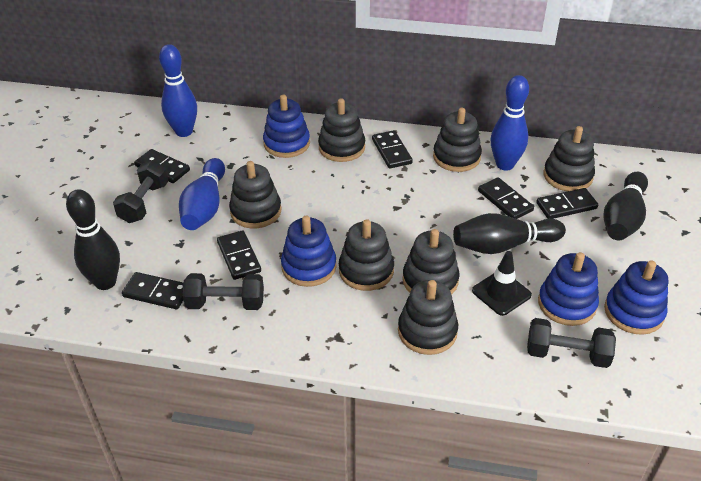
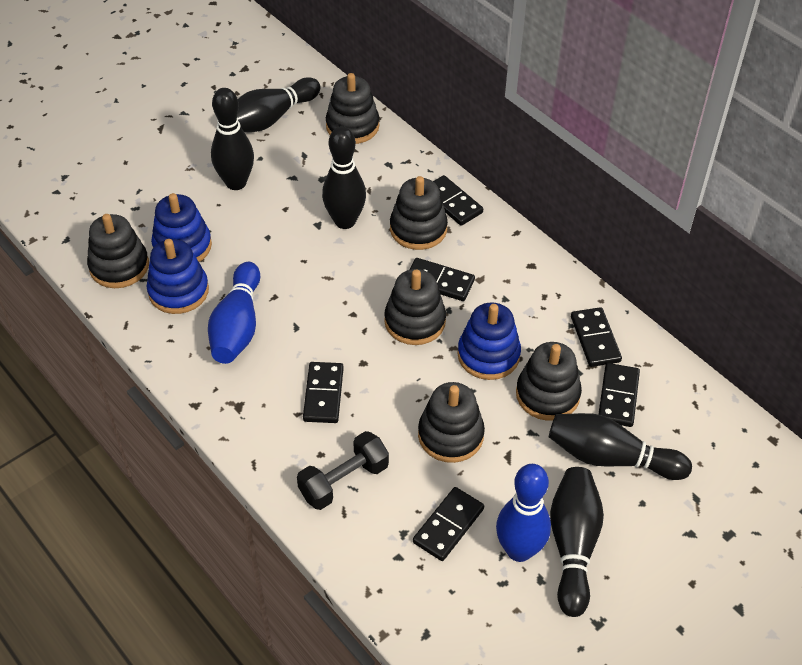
black bowling pin: 3 -> 5
black dumbbell: 3 -> 1
black stacking toy: 7 -> 6
black traffic cone: 1 -> 0
blue bowling pin: 3 -> 2
blue stacking toy: 4 -> 3

